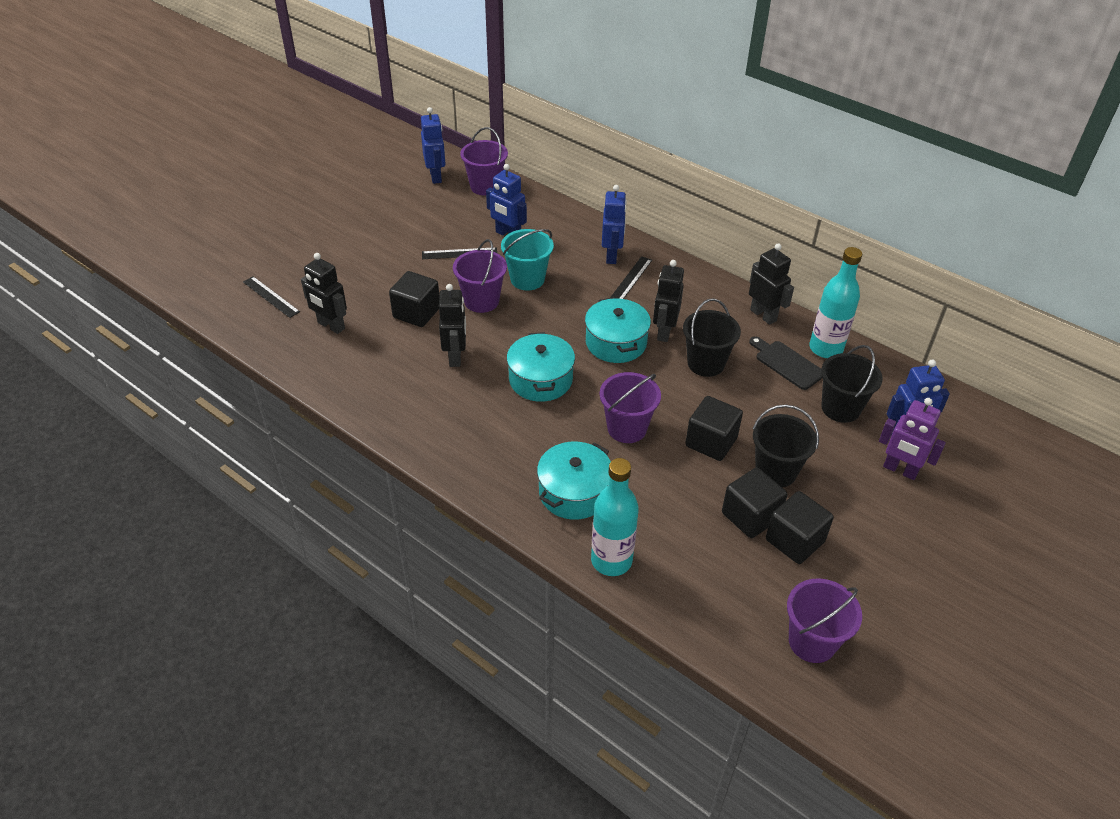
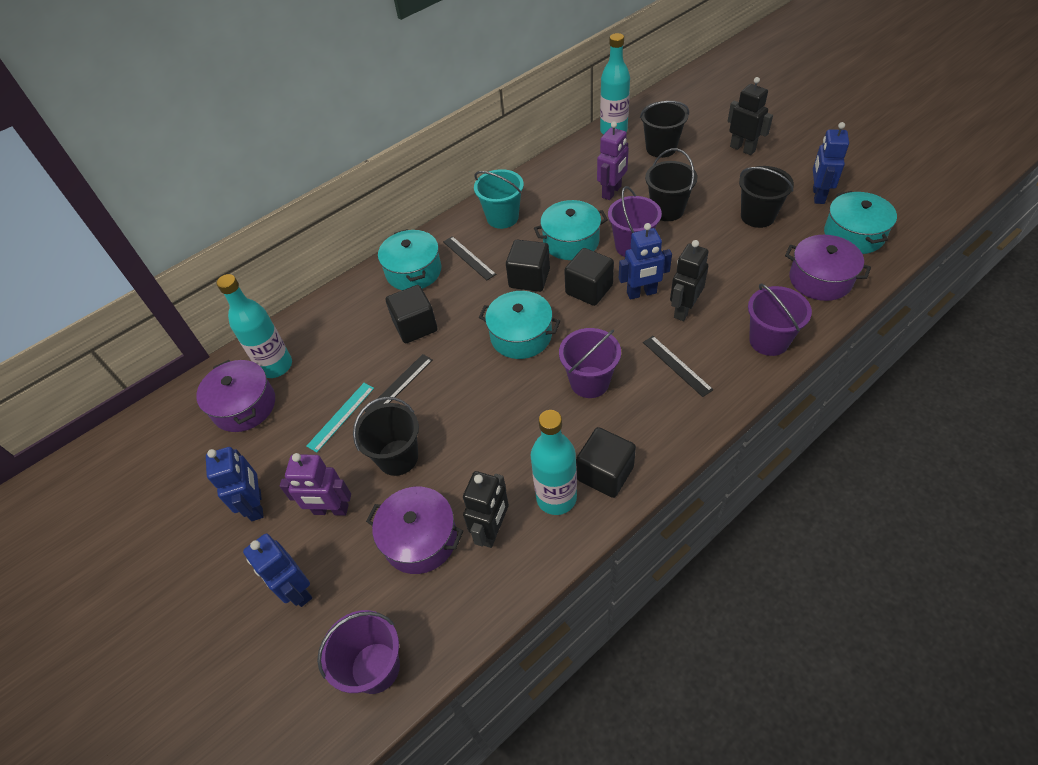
black bucket: 3 -> 4
black cutting board: 1 -> 0
black robot: 4 -> 3
purple pot: 0 -> 3
purple robot: 1 -> 2
turquoise bottle: 2 -> 3
turquoise pot: 3 -> 4
turquoise ruler: 0 -> 1

